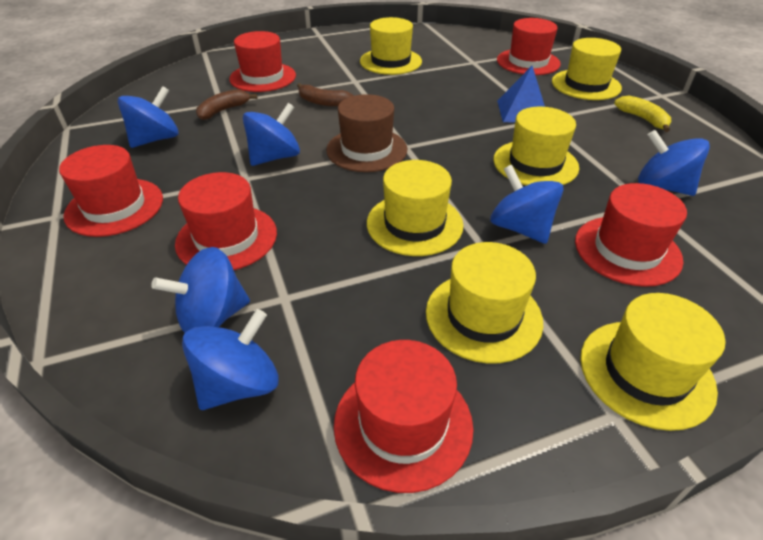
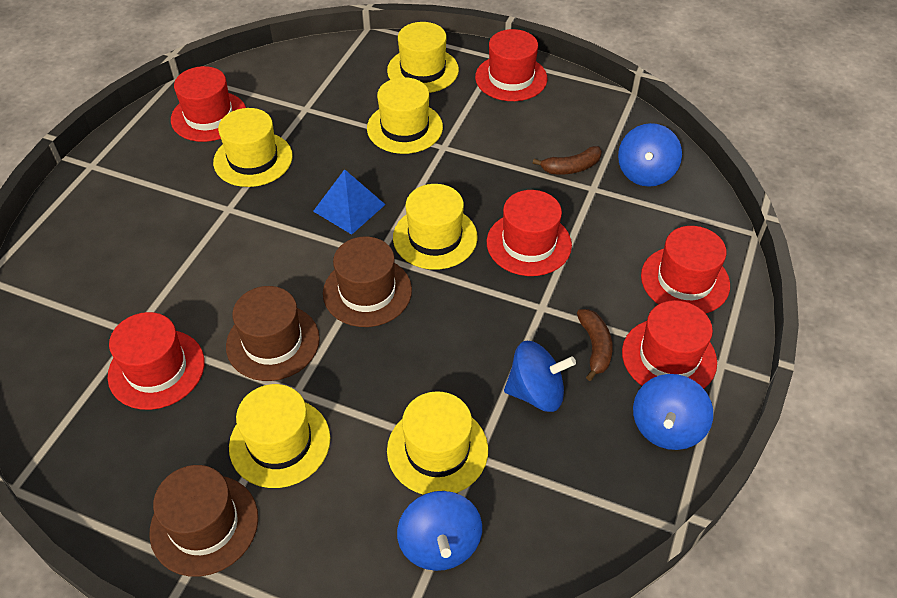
blue spinning top: 6 -> 4
brown hat: 1 -> 3
yellow banana: 1 -> 0

